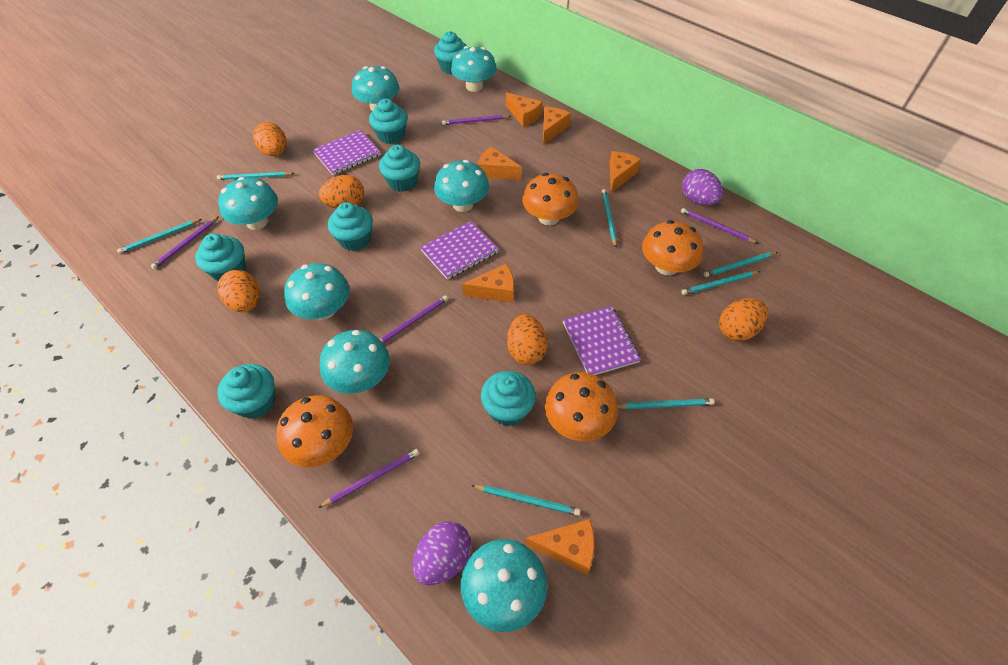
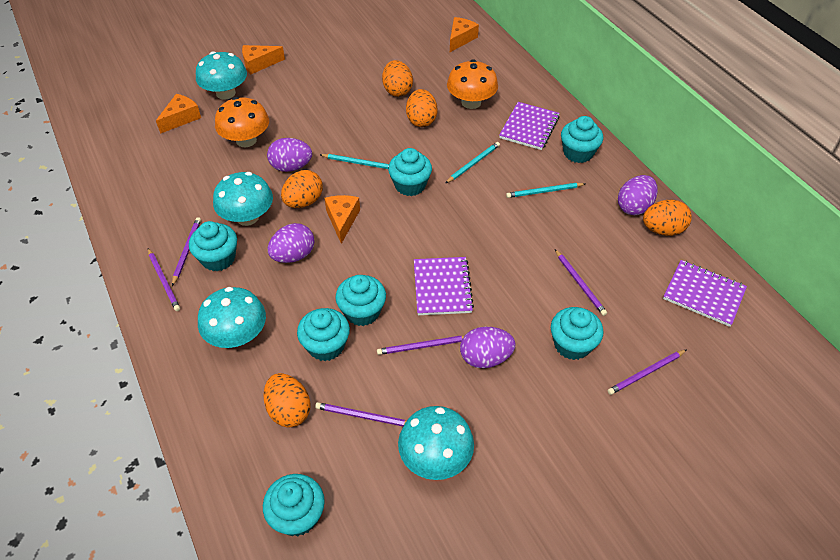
orange cheese: 6 -> 4
orange mushroom: 4 -> 2
purple egg: 2 -> 4
purple pencil: 5 -> 6
turquoise mushroom: 7 -> 4
turquoise pencil: 7 -> 3

